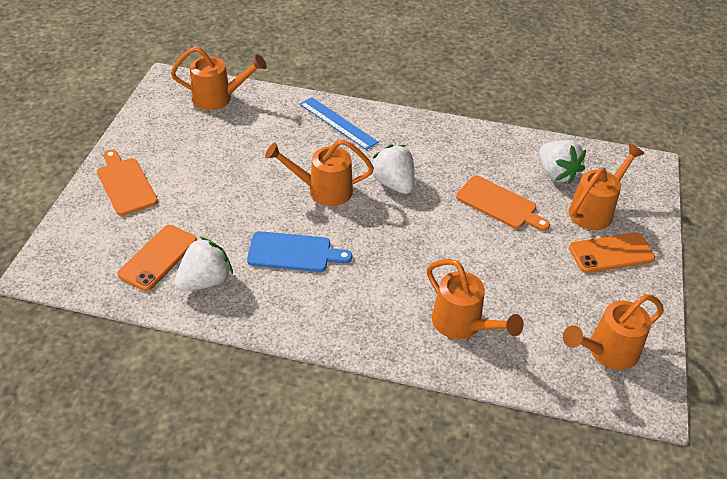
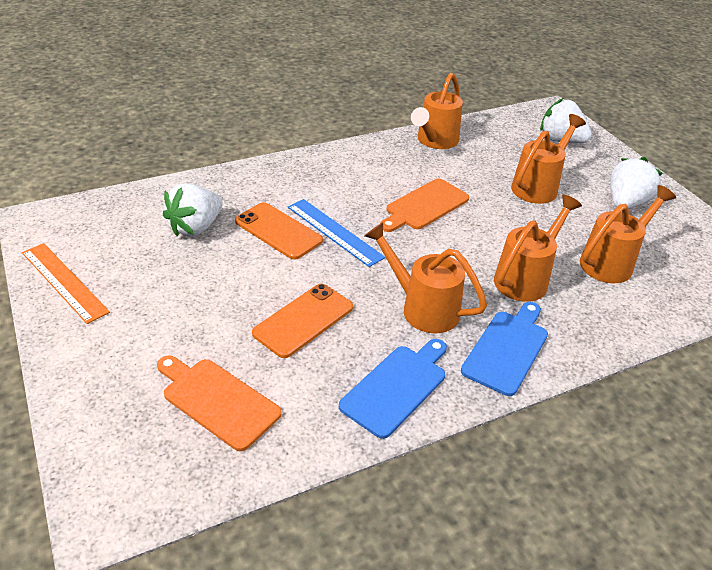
blue cutting board: 1 -> 2
orange ruler: 0 -> 1

